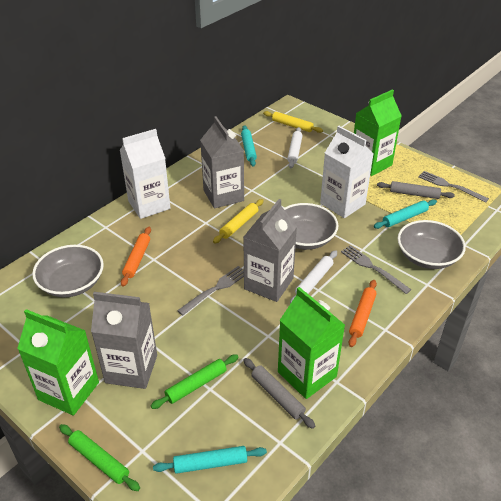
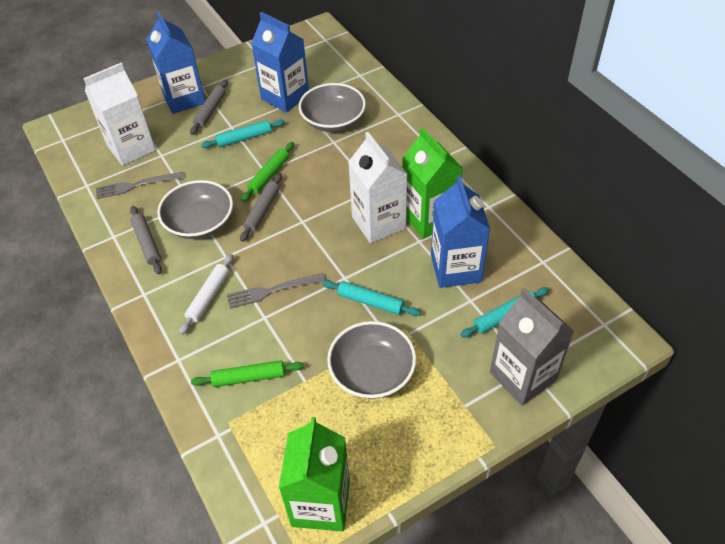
blue carton: 0 -> 3
green carton: 3 -> 2
grey carton: 3 -> 1
grey fork: 3 -> 2
grey rolling pin: 2 -> 3
orange rolling pin: 2 -> 0
white rolling pin: 2 -> 1
yellow rolling pin: 2 -> 0

